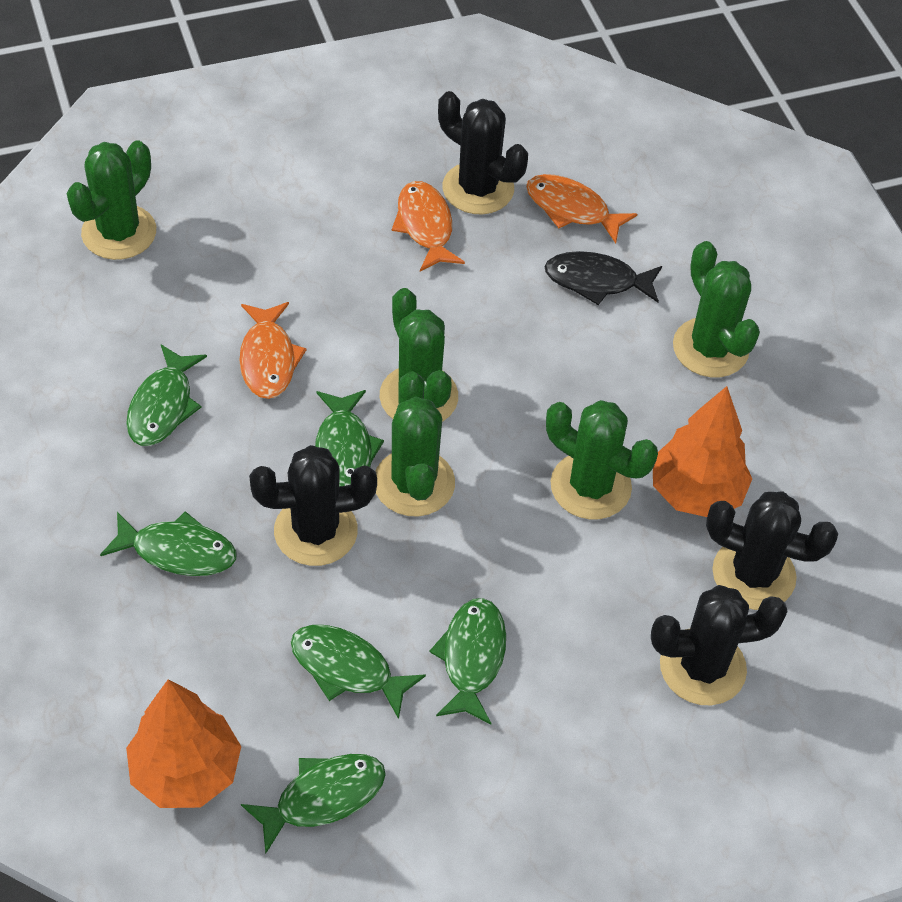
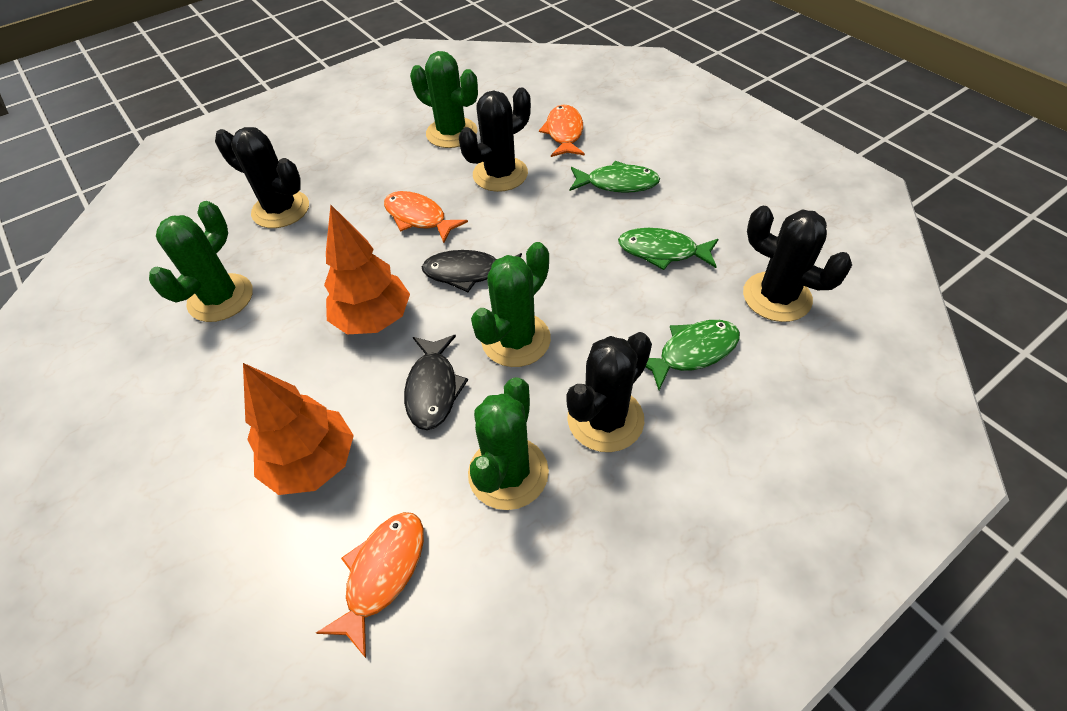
black fish: 1 -> 2
green cactus: 5 -> 4
green fish: 6 -> 3

